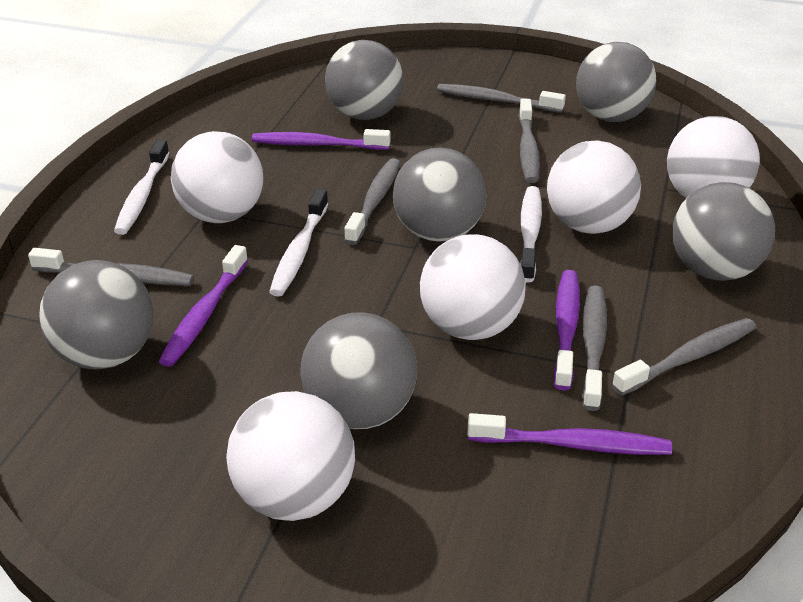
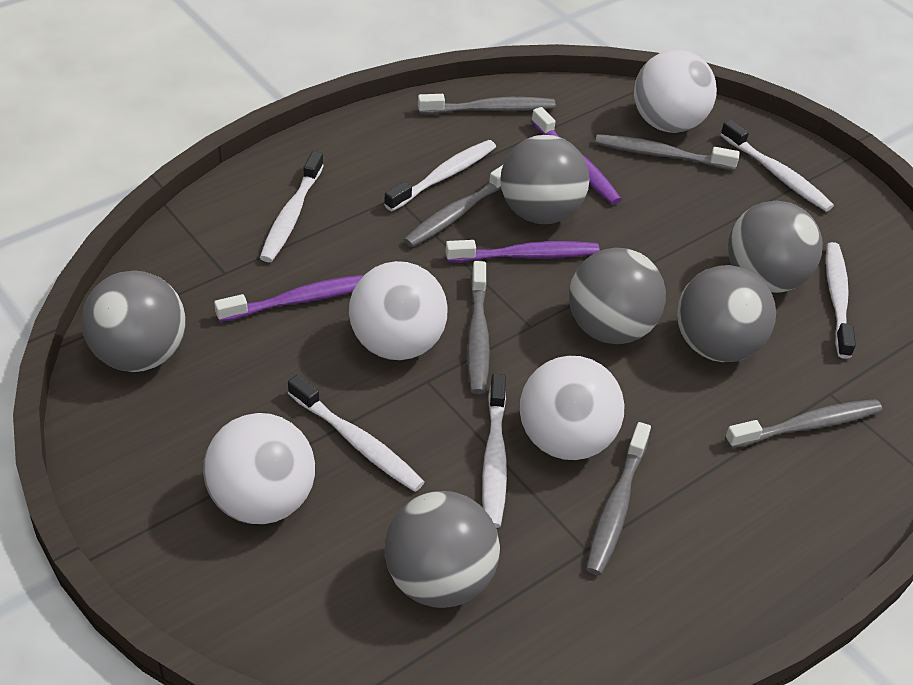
purple toothbrush: 4 -> 3
white ball: 5 -> 4
white toothbrush: 3 -> 6

